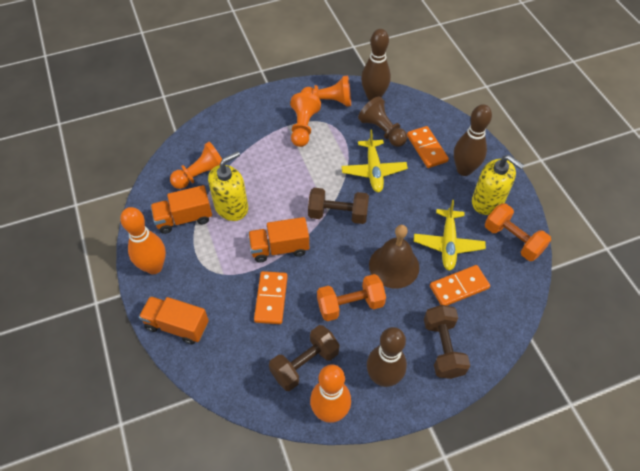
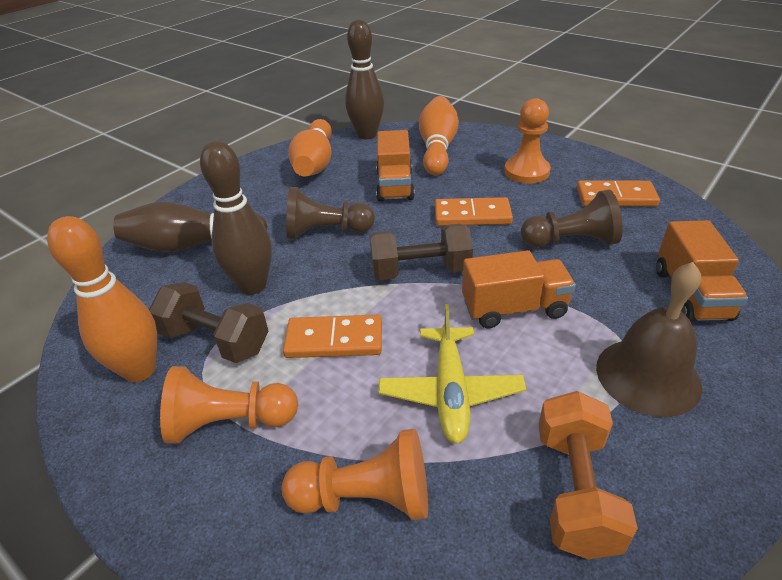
brown dumbbell: 3 -> 2
brown pawn: 1 -> 2
orange bowling pin: 2 -> 3
orange dumbbell: 2 -> 1
yellow plane: 2 -> 1
yellow soap dispenser: 2 -> 0

